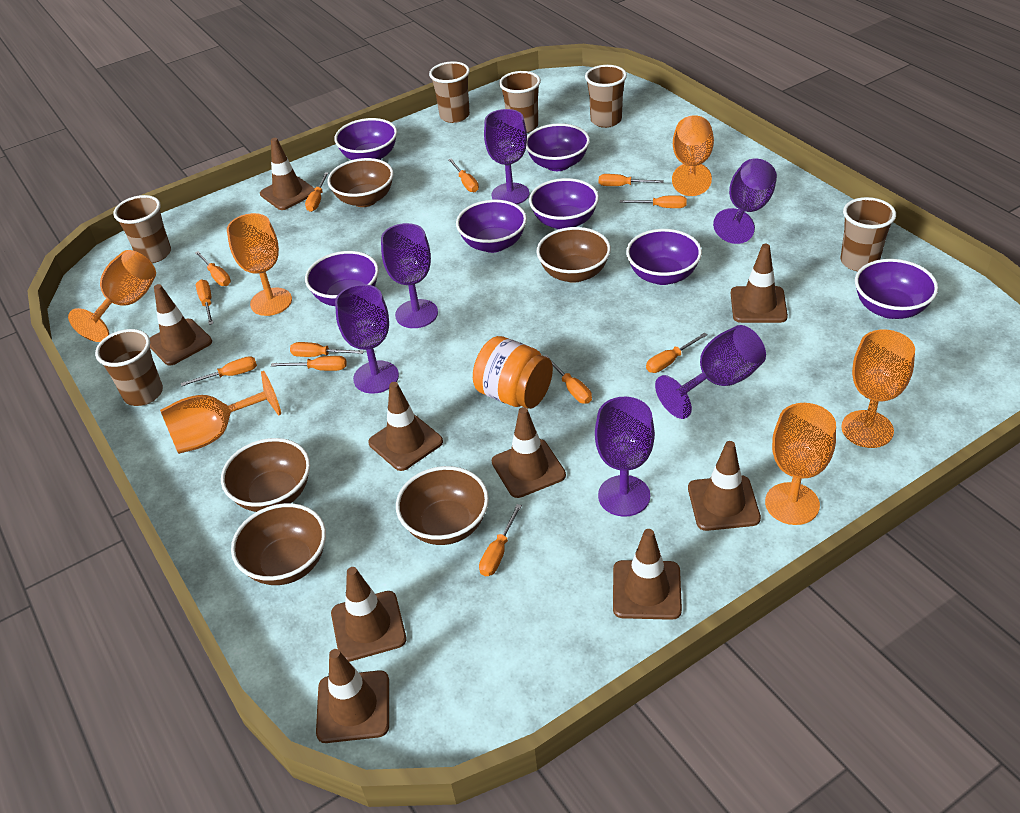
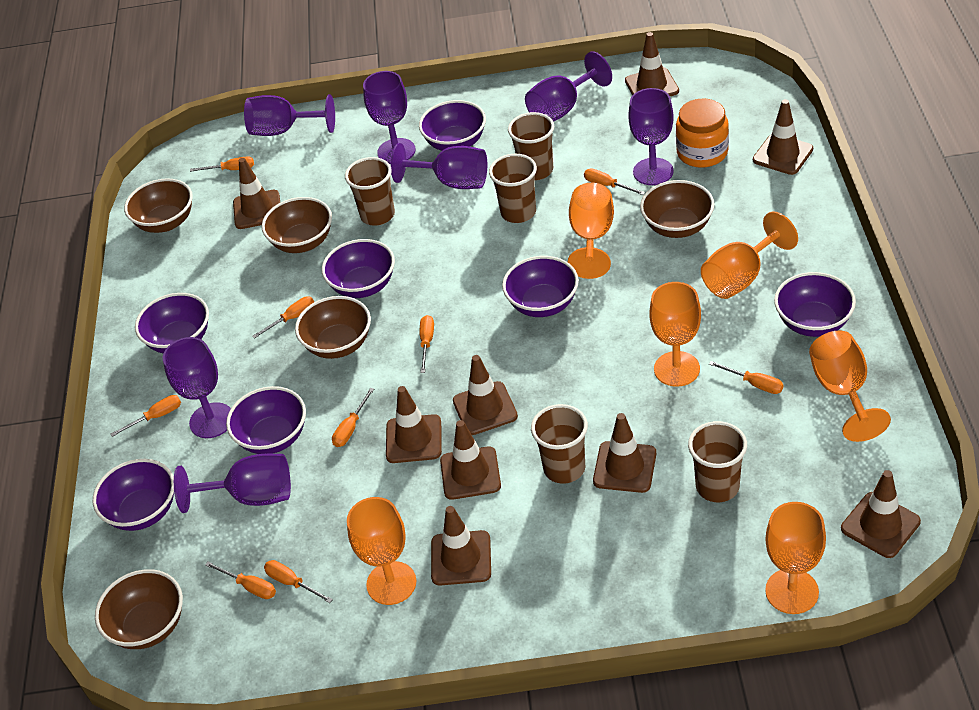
brown cup: 6 -> 5
orange screwdriver: 12 -> 9
purple goblet: 6 -> 7

